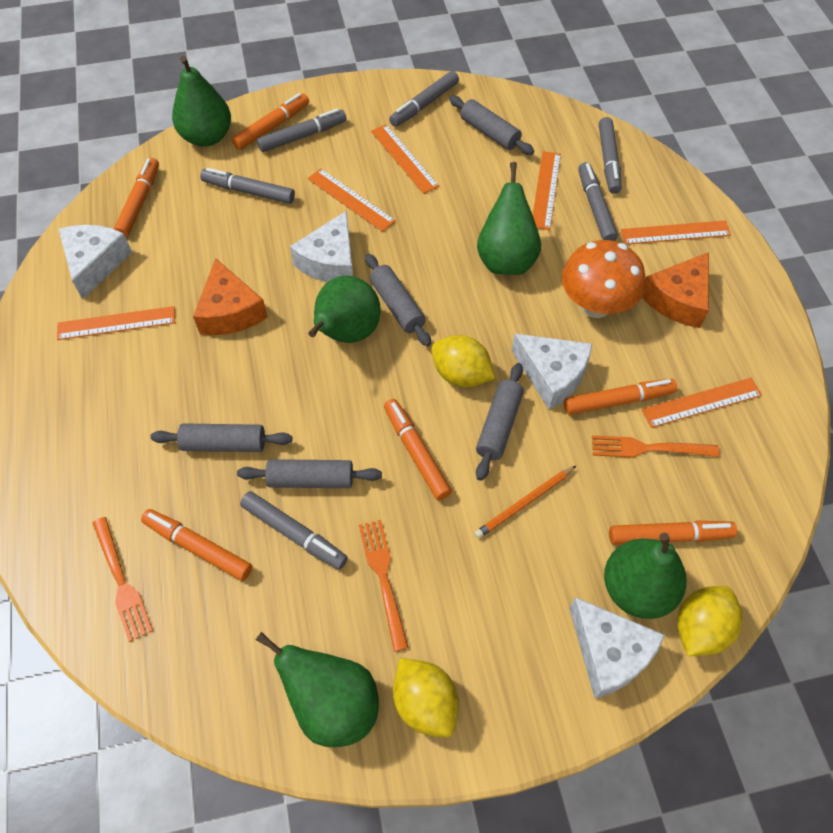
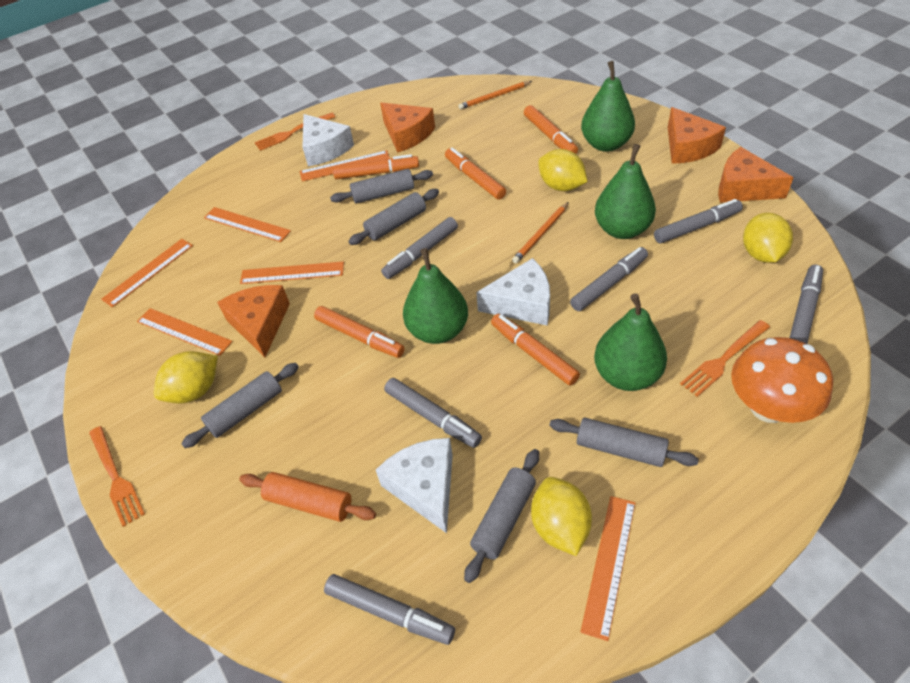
green pear: 5 -> 4
orange cheese: 2 -> 4
orange marker: 6 -> 5
orange pencil: 1 -> 2
orange rolling pin: 0 -> 1
white cheese: 4 -> 3
yellow lemon: 3 -> 4

